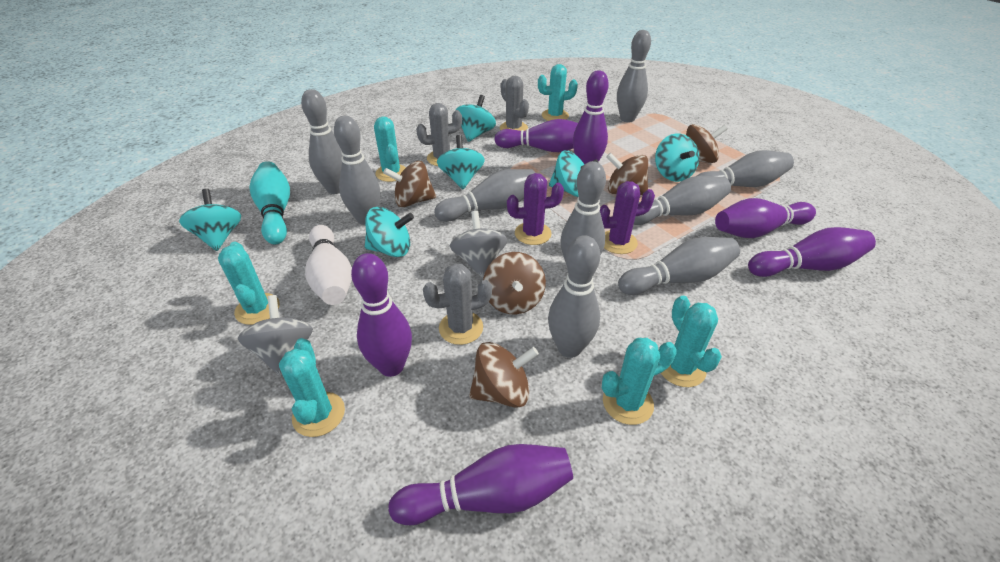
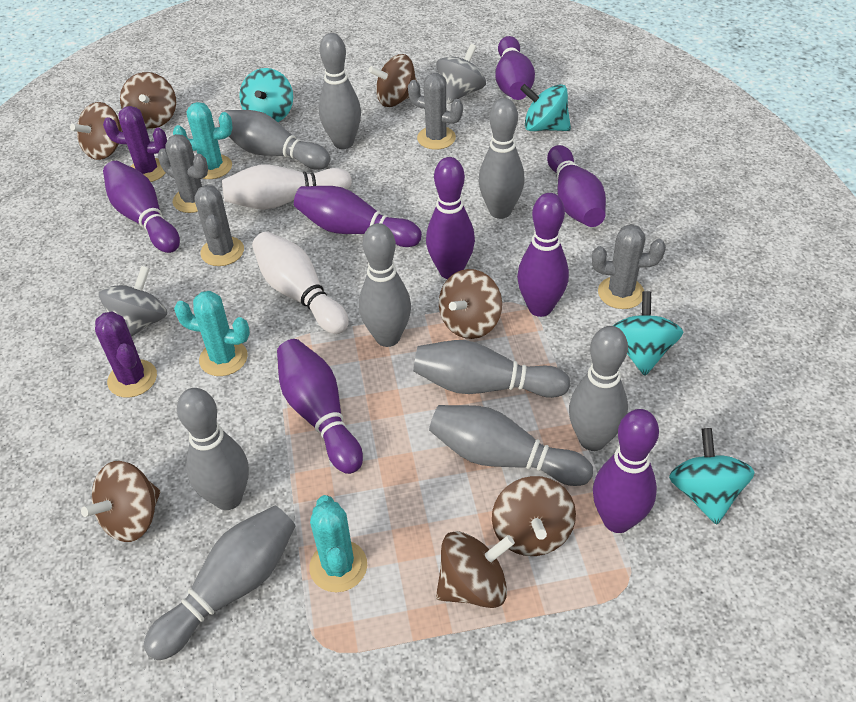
brown spinning top: 5 -> 7
grey cactus: 3 -> 4
purple bowling pin: 6 -> 8
turquoise bowling pin: 1 -> 0
turquoise cactus: 6 -> 3
turquoise spinning top: 6 -> 4
white bowling pin: 1 -> 2

